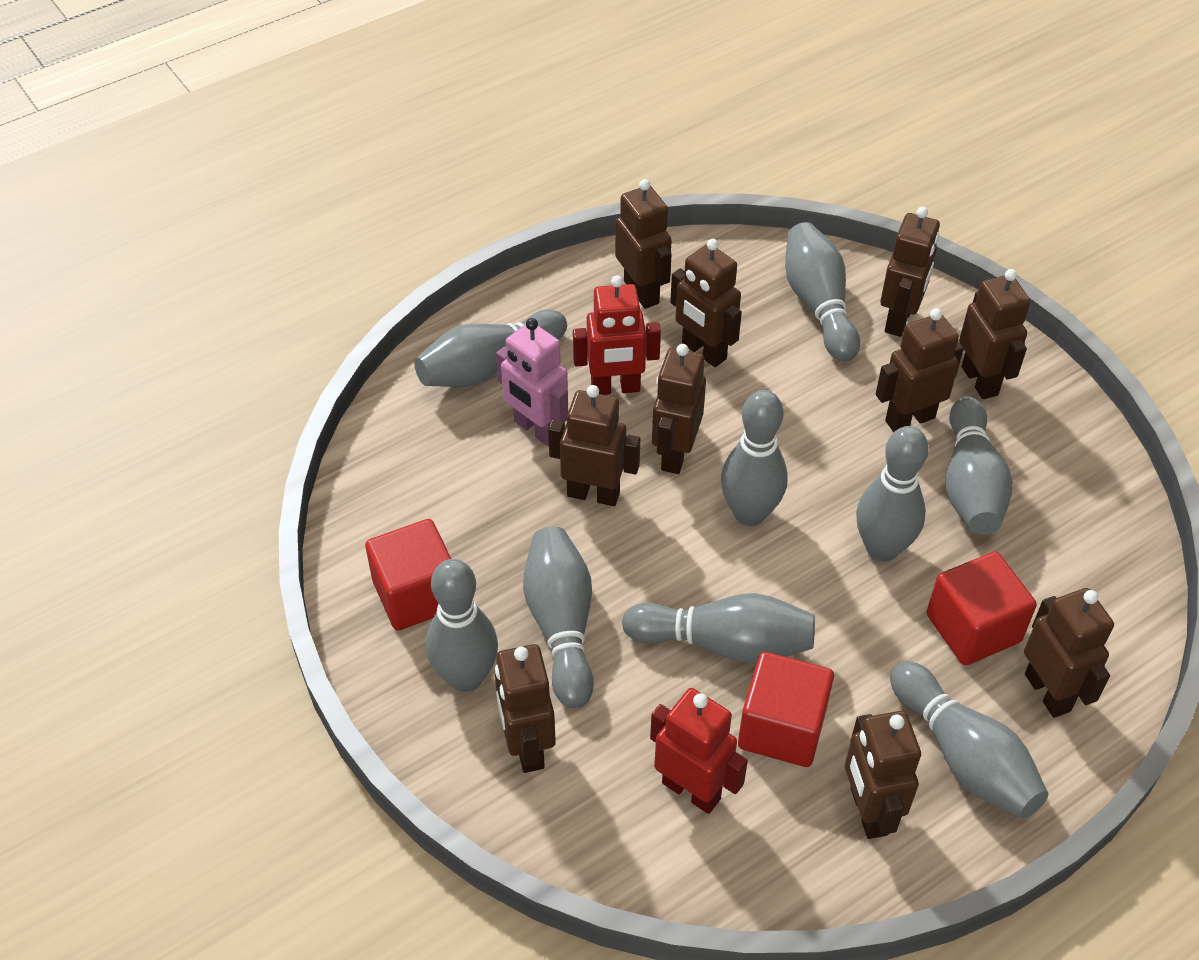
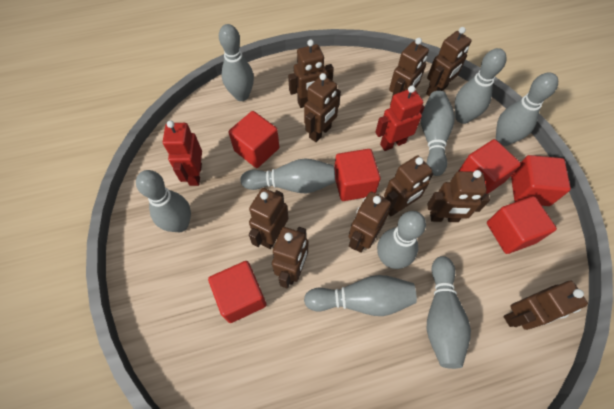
pink robot: 1 -> 0
red cube: 3 -> 6

